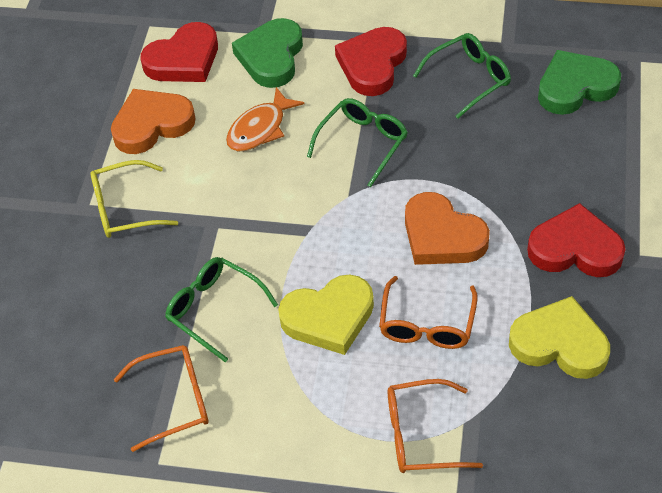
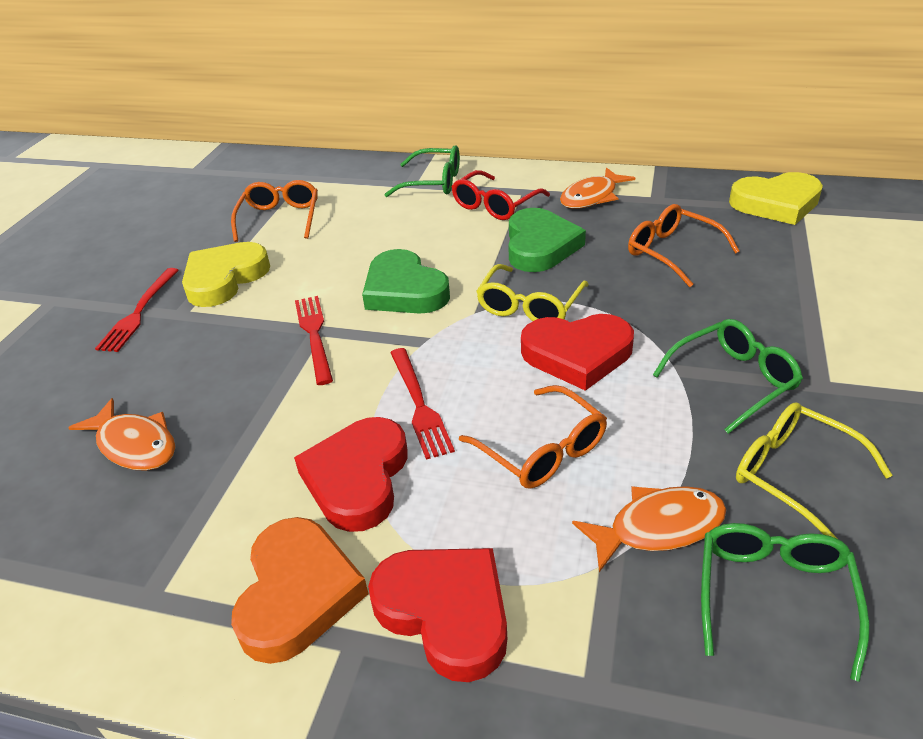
orange fish: 1 -> 3
orange heart: 2 -> 1
red fork: 0 -> 3
red glasses: 0 -> 1
yellow glasses: 1 -> 2

